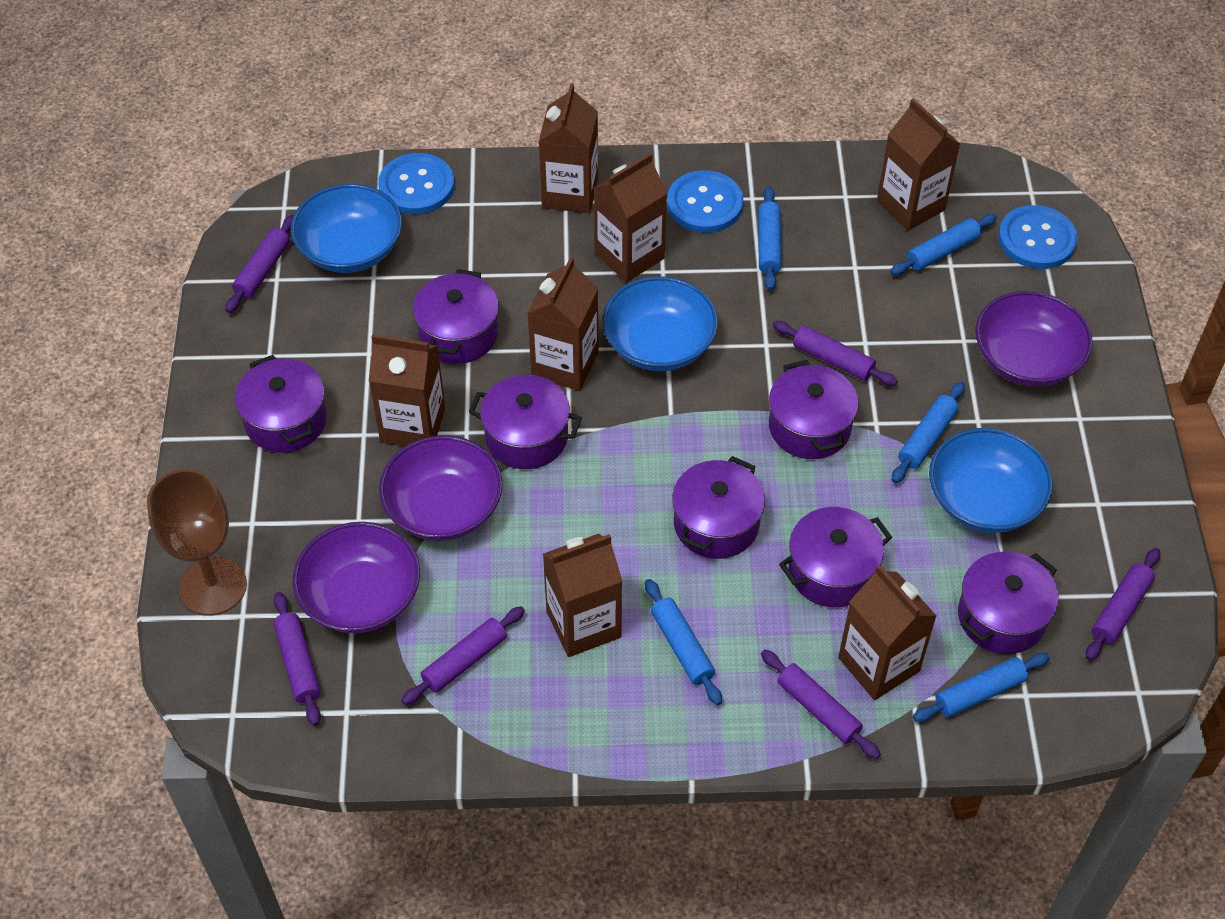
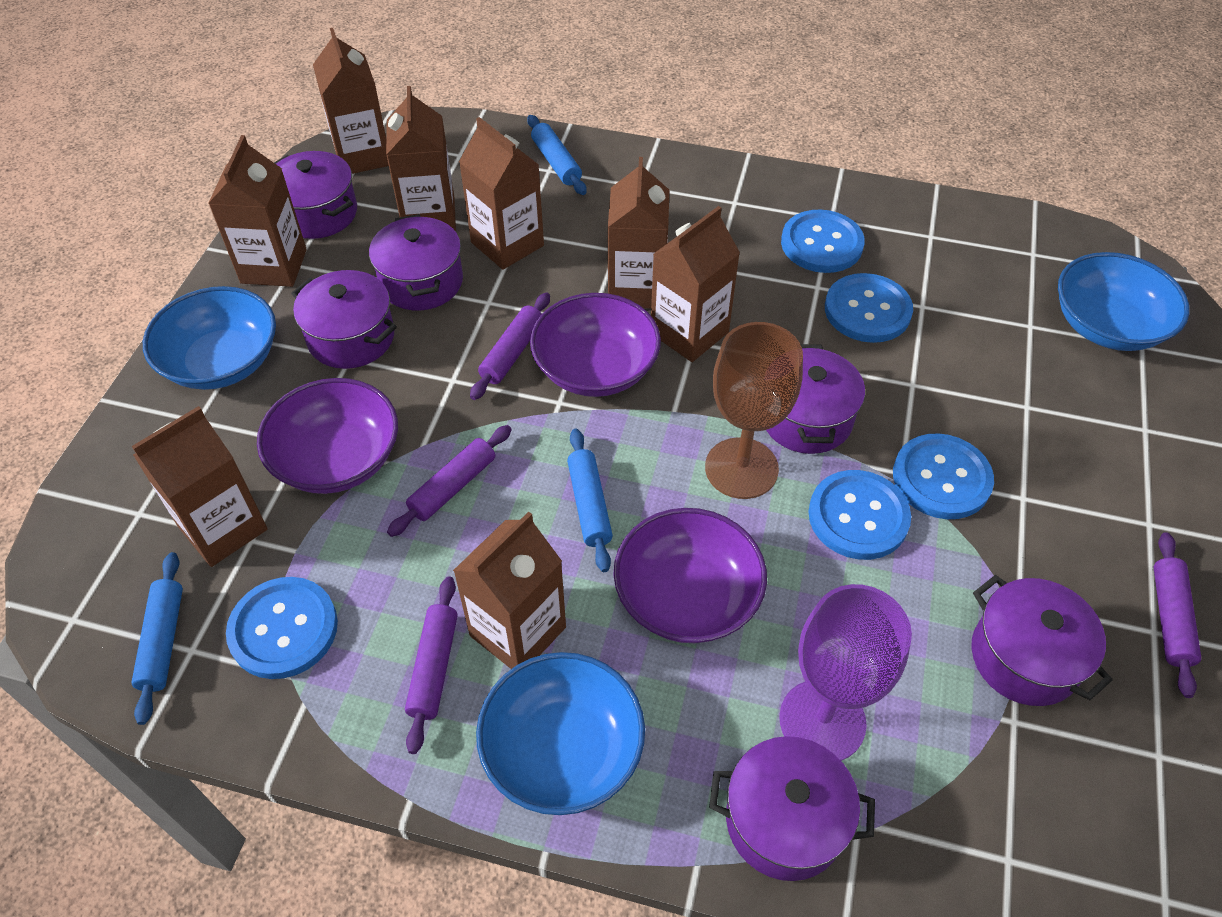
blue button: 3 -> 5
blue rolling pin: 5 -> 3
brown carton: 7 -> 8
purple goblet: 0 -> 1
purple pot: 7 -> 6
purple rolling pin: 6 -> 4

